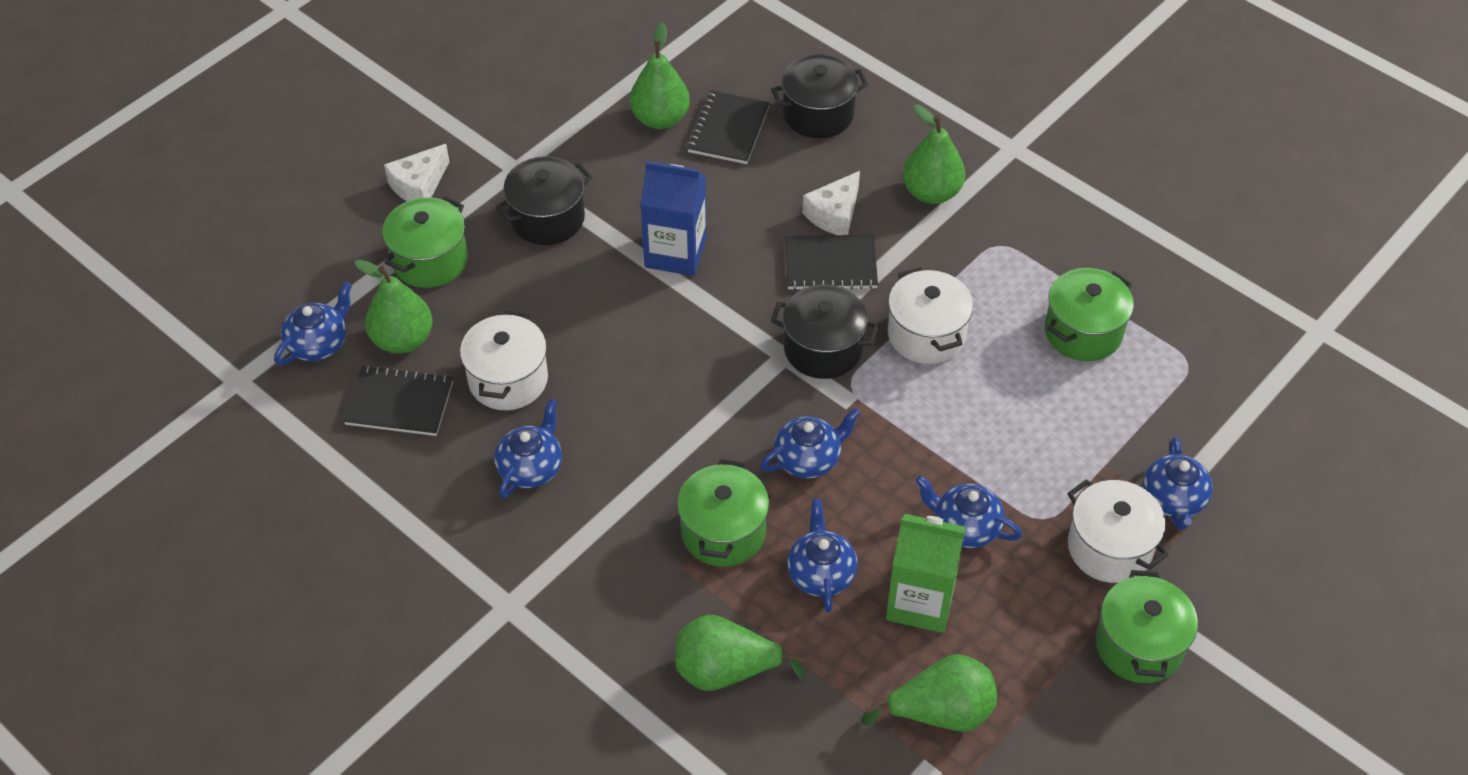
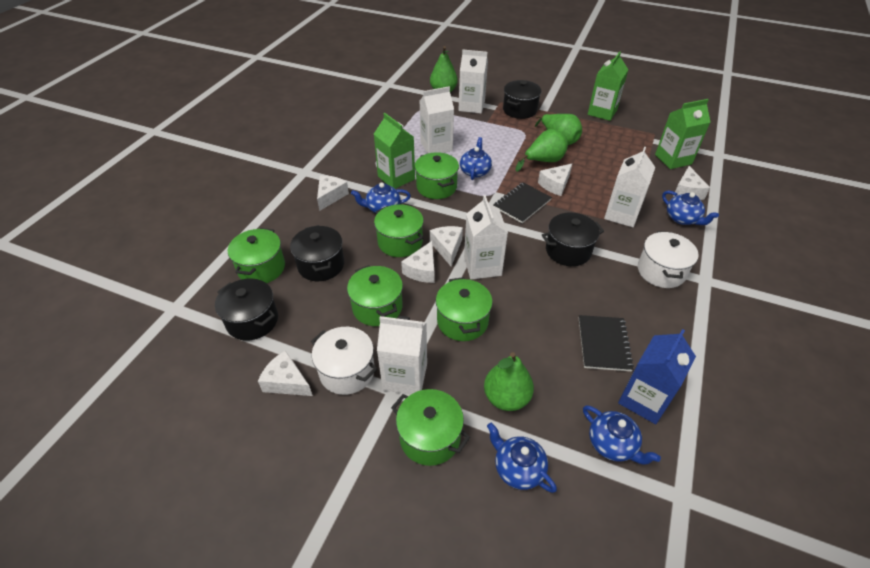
black notebook: 3 -> 2
black pot: 3 -> 4
blue teapot: 6 -> 5
green carton: 1 -> 3
green pear: 5 -> 4
green pot: 4 -> 6
white carton: 0 -> 5
white cheese: 2 -> 6
white pot: 3 -> 2

